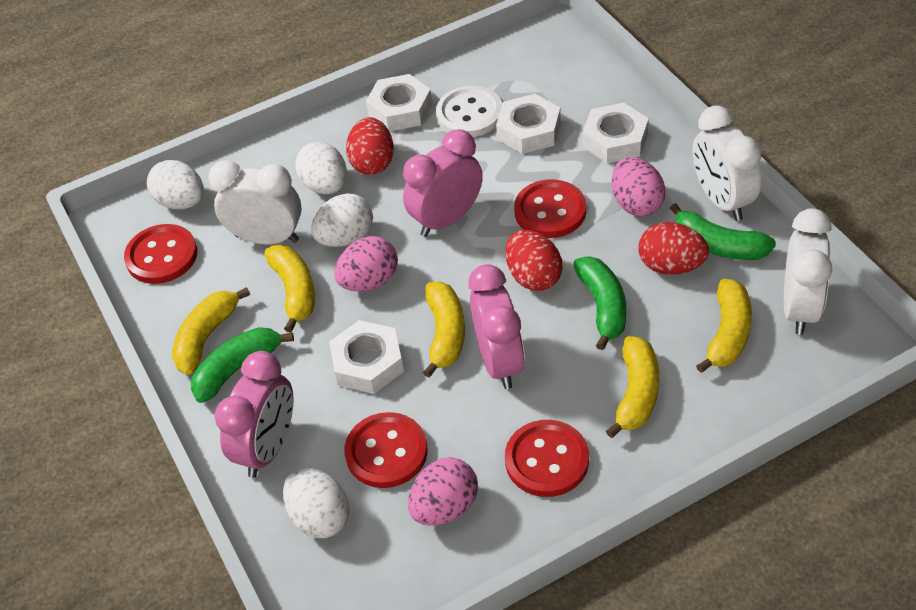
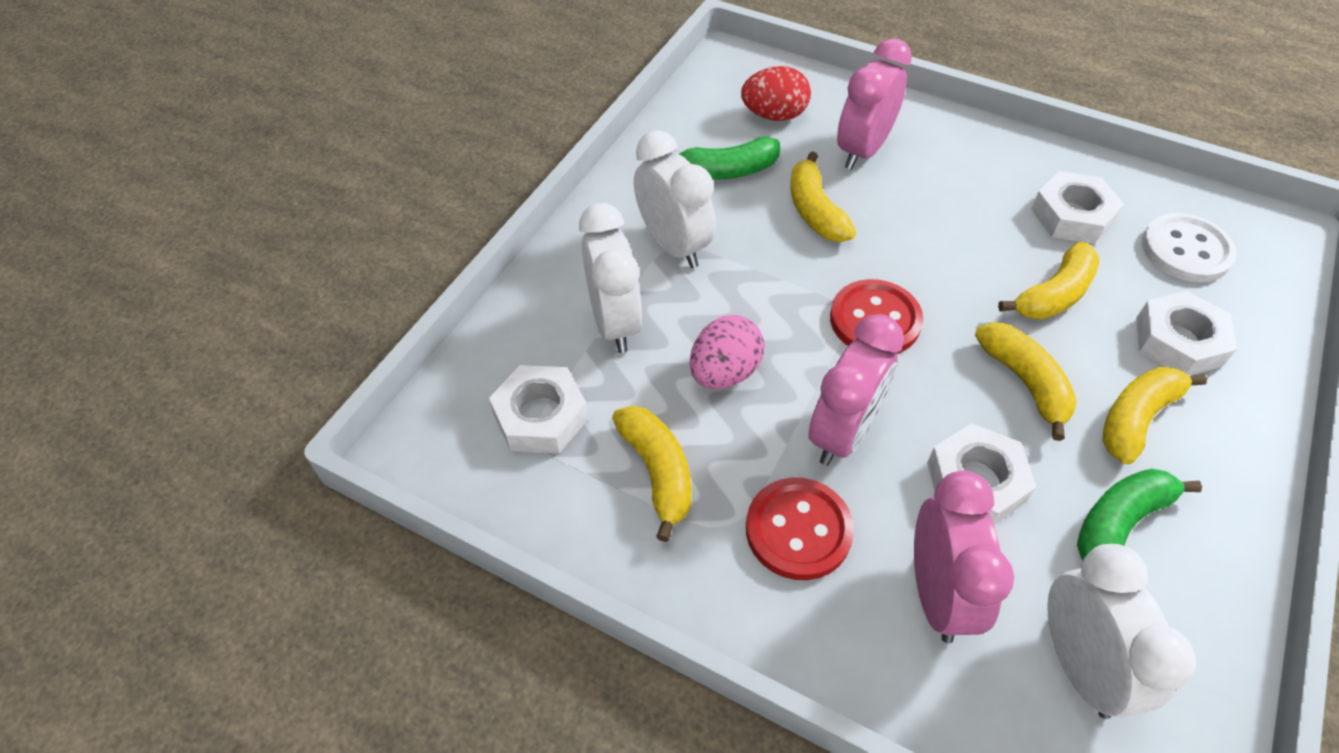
green banana: 3 -> 2
pink egg: 3 -> 1
red button: 4 -> 2
red egg: 3 -> 1
white egg: 4 -> 0

